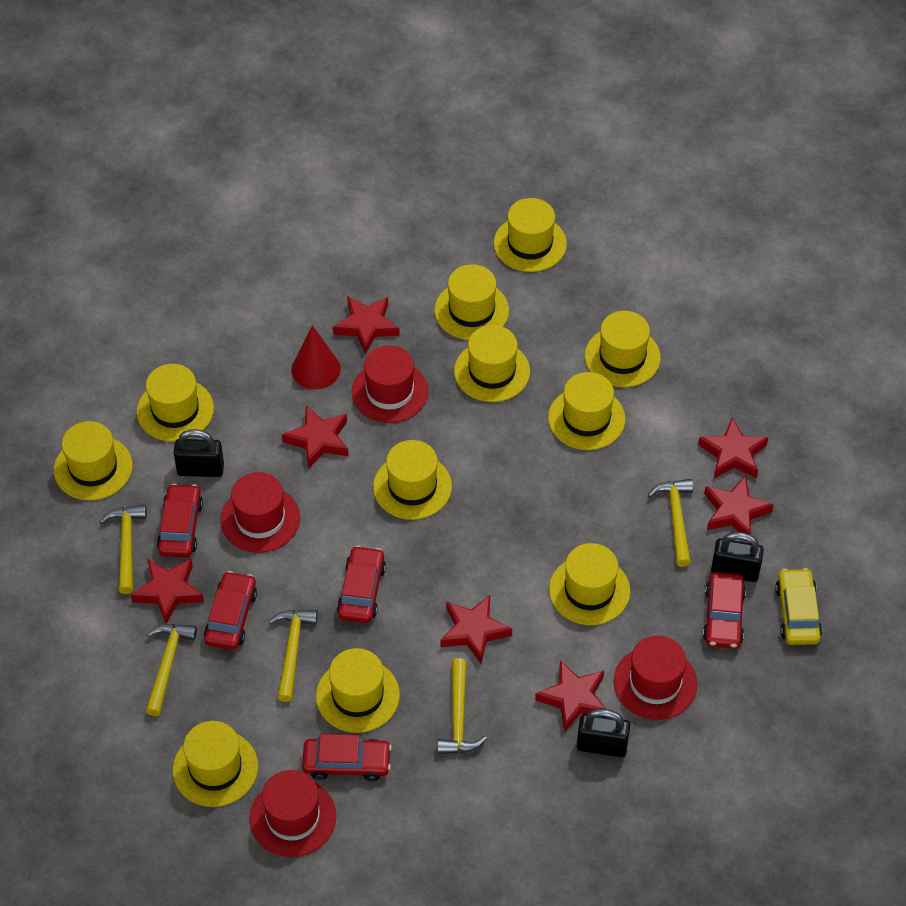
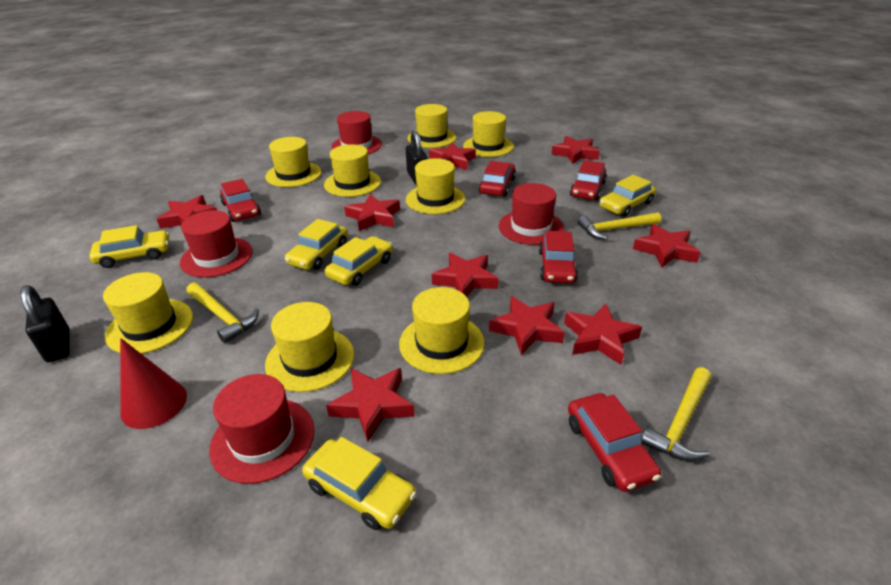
black padlock: 3 -> 2
red star: 7 -> 9
yellow car: 1 -> 5
yellow hammer: 5 -> 3
yellow hat: 11 -> 8

